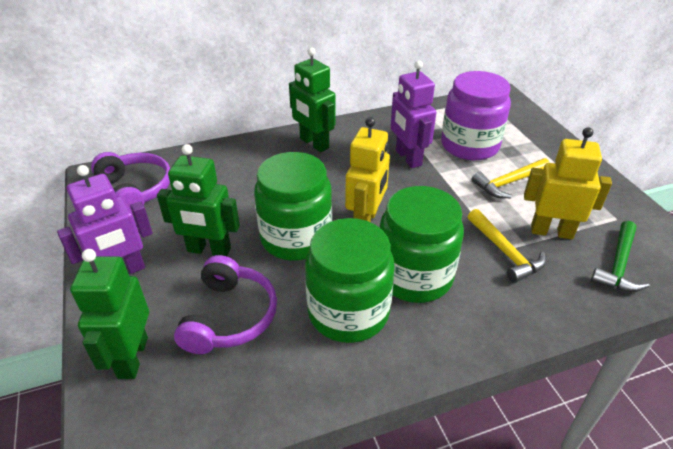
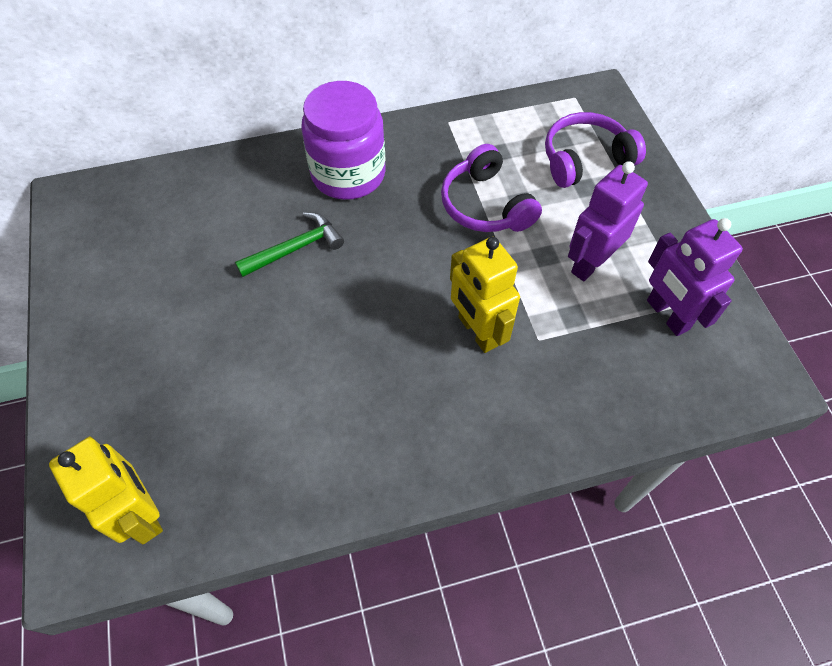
green jar: 3 -> 0
green robot: 3 -> 0
yellow hammer: 2 -> 0

